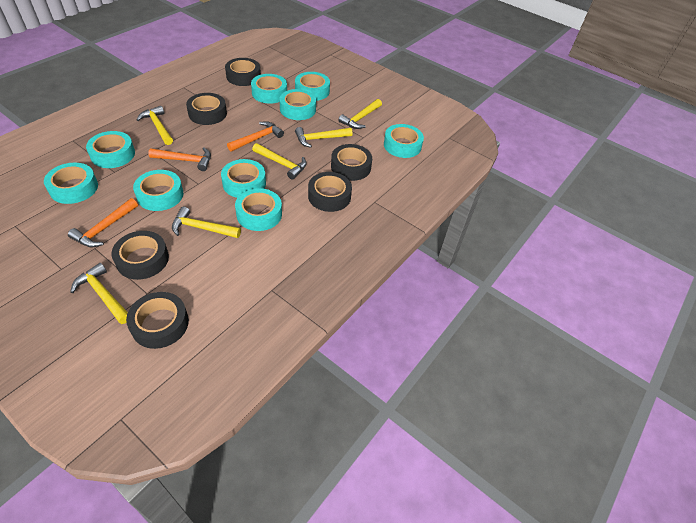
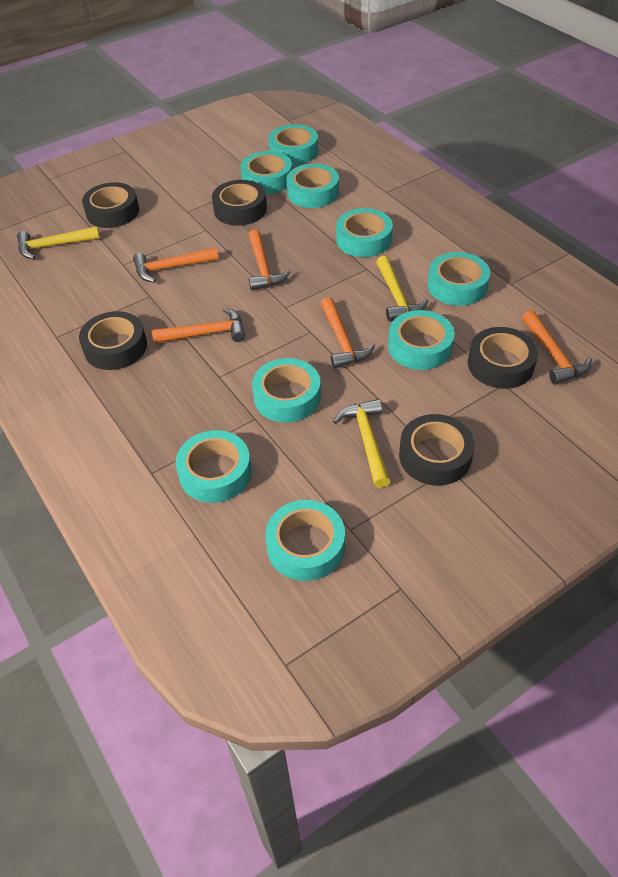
black tape: 6 -> 5
orange hammer: 3 -> 5
yellow hammer: 6 -> 3

